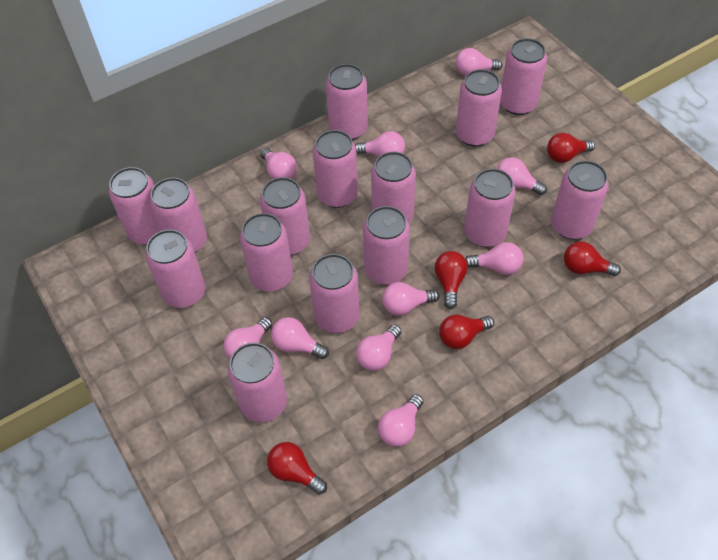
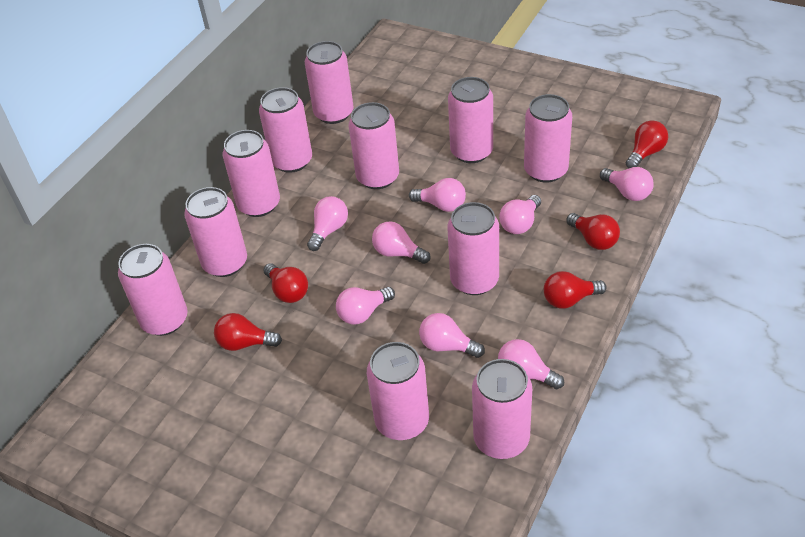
pink can: 15 -> 11
pink light bulb: 10 -> 8

